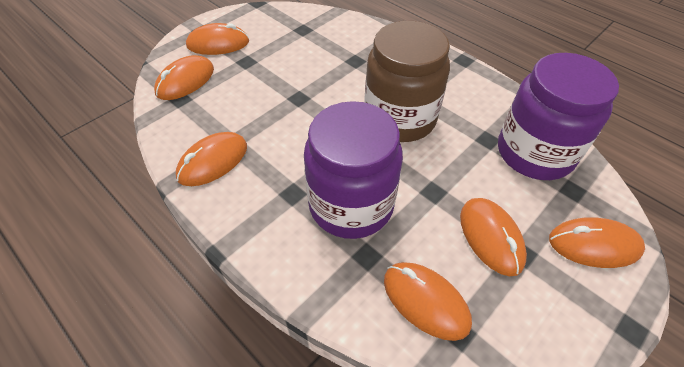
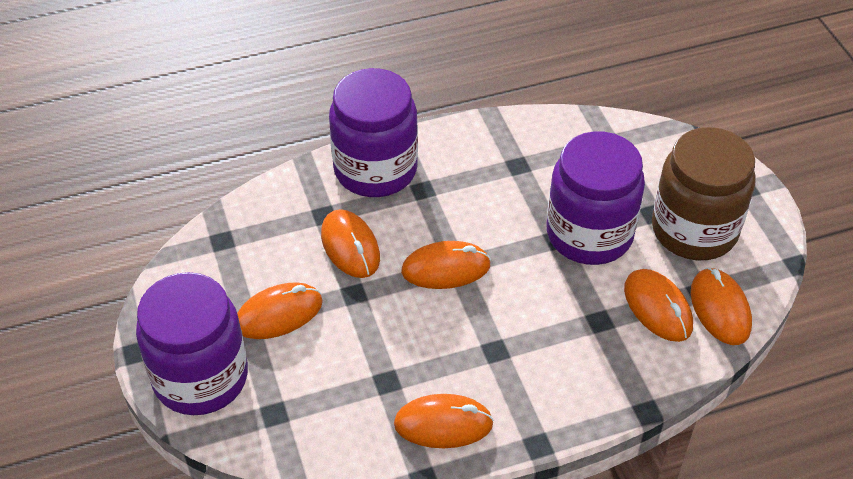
purple jar: 2 -> 3

